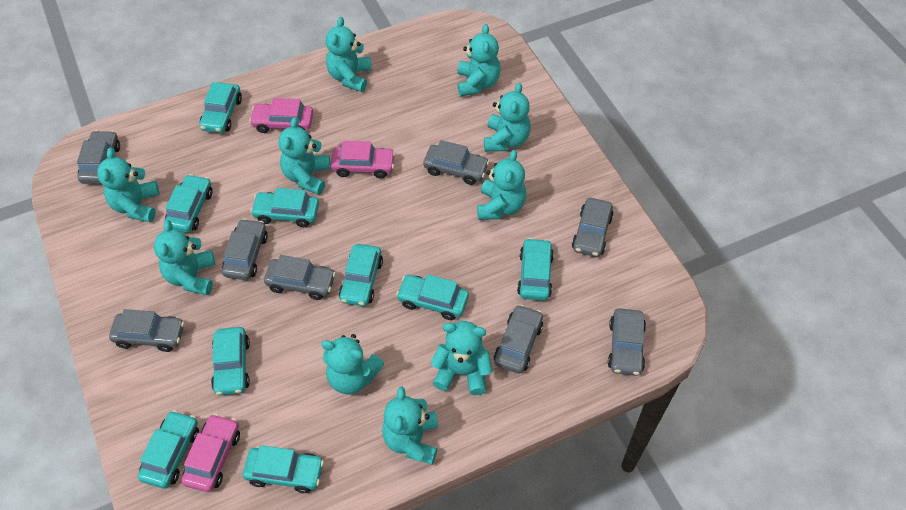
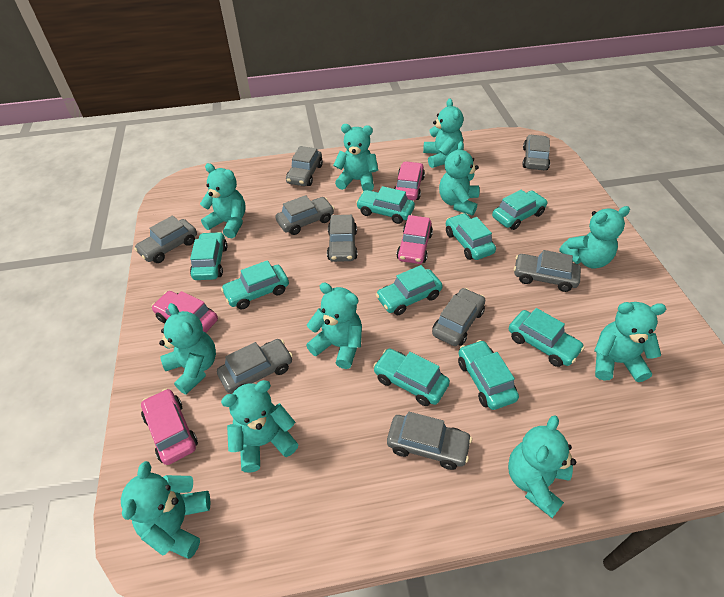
grey car: 8 -> 9
pink car: 3 -> 4
turquoise teddy bear: 10 -> 11

